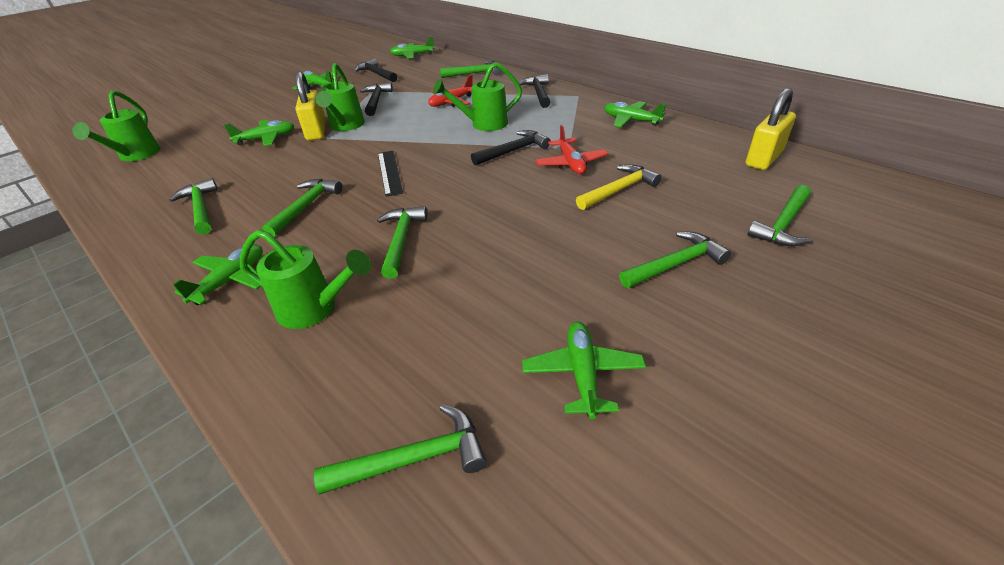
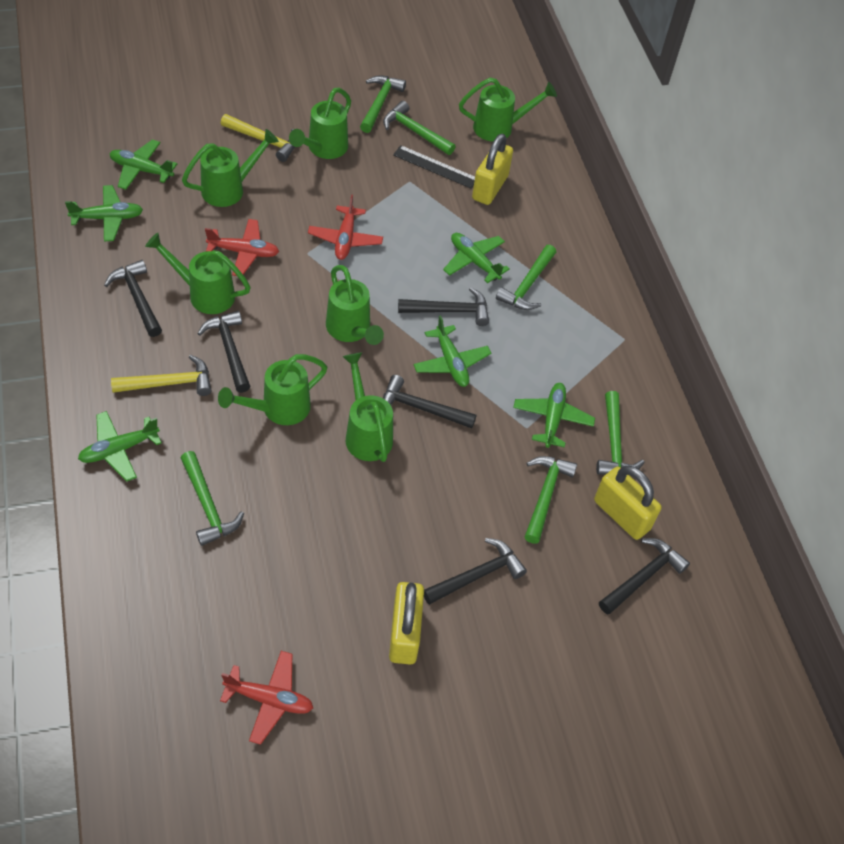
black hammer: 4 -> 6
green hammer: 7 -> 6
green watering can: 4 -> 7
red plane: 2 -> 3
yellow hammer: 1 -> 2
yellow padlock: 2 -> 3

